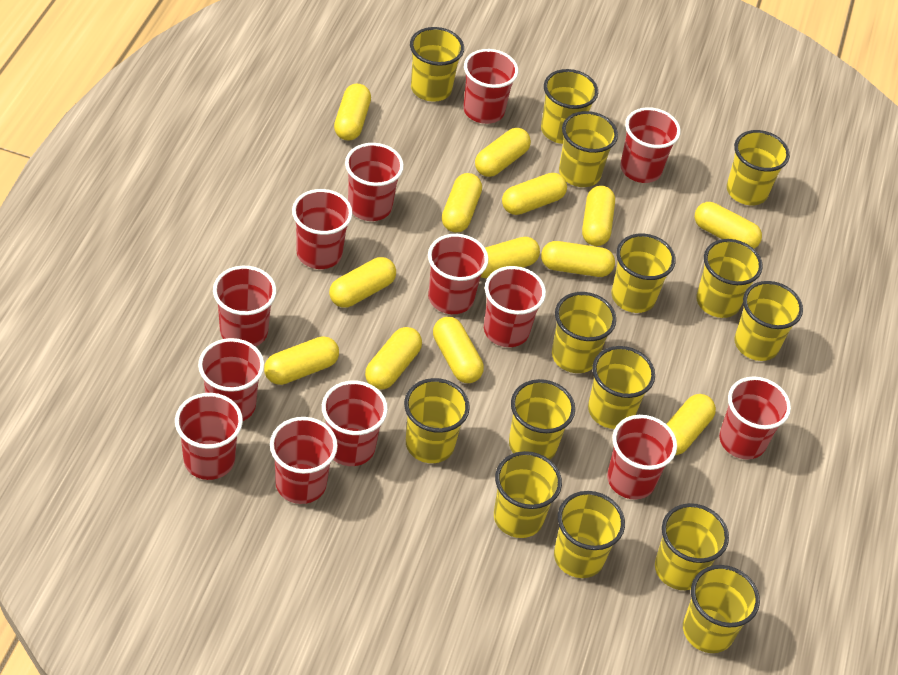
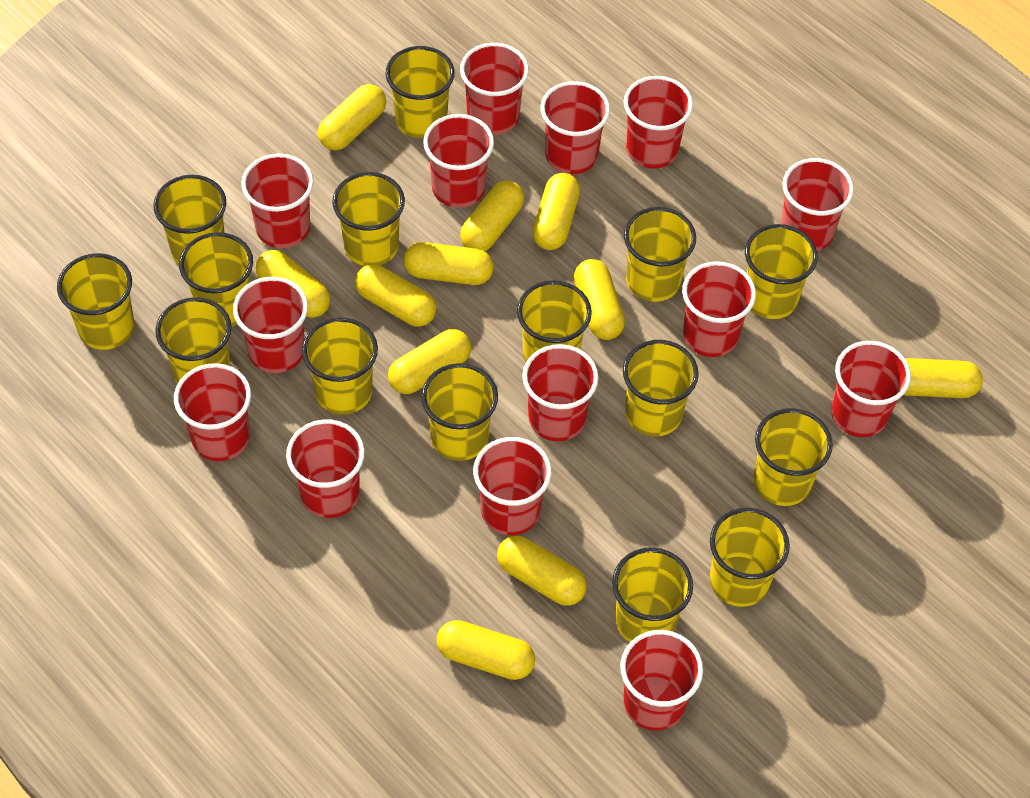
red cup: 13 -> 14
yellow capsule: 13 -> 11

